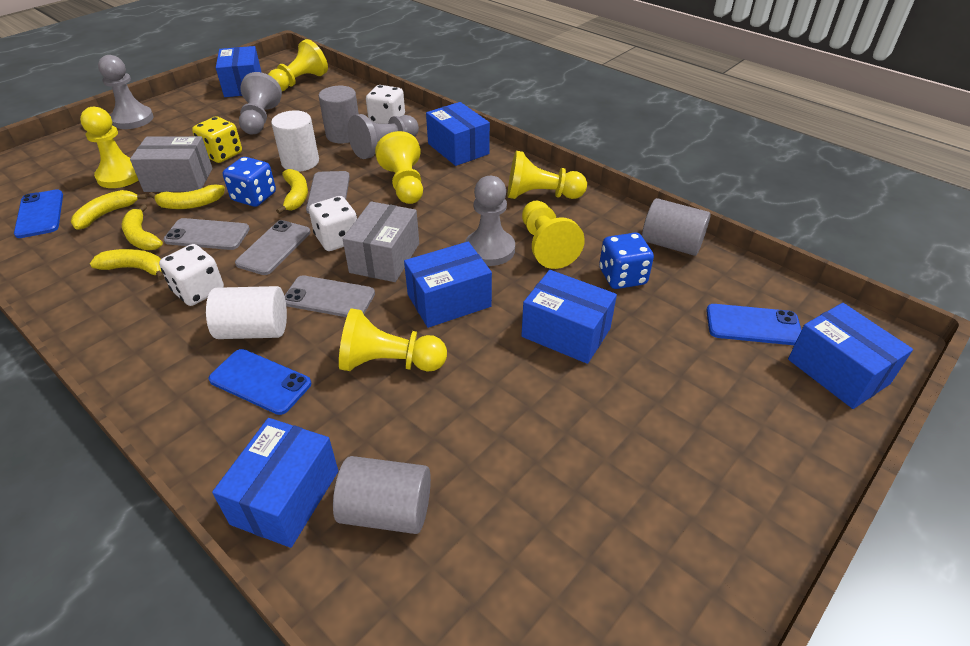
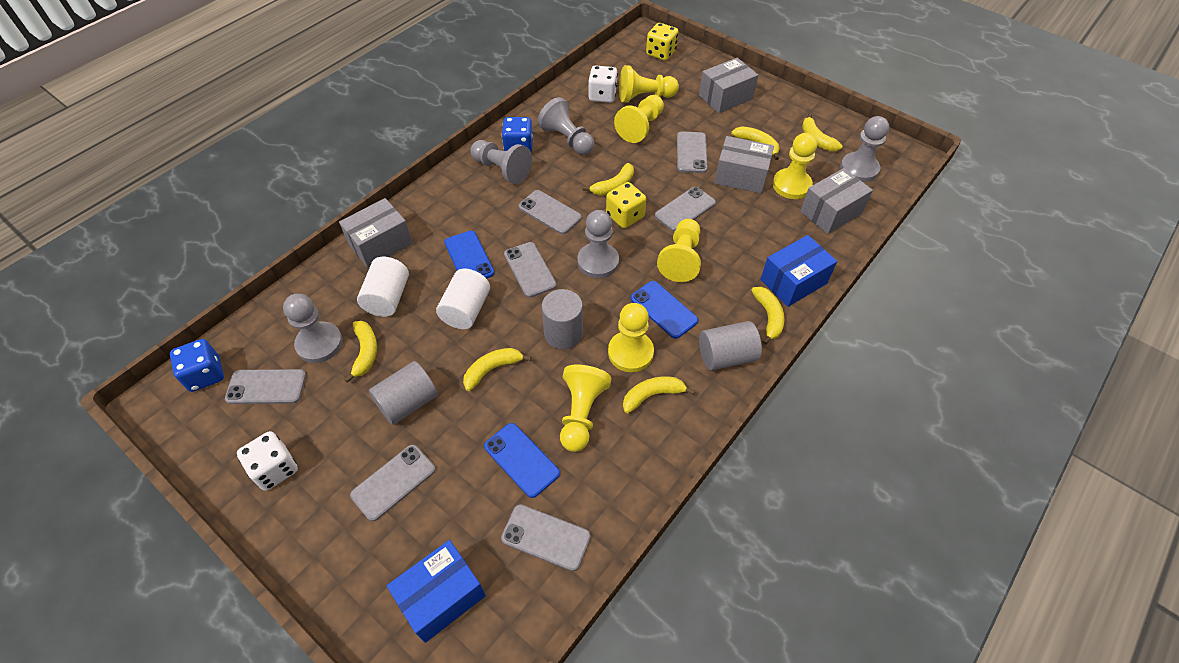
blue box: 6 -> 2
grey box: 2 -> 4
grey pawn: 4 -> 5
grey phone: 4 -> 7
white dice: 3 -> 2
yellow banana: 5 -> 7
yellow dice: 1 -> 2

